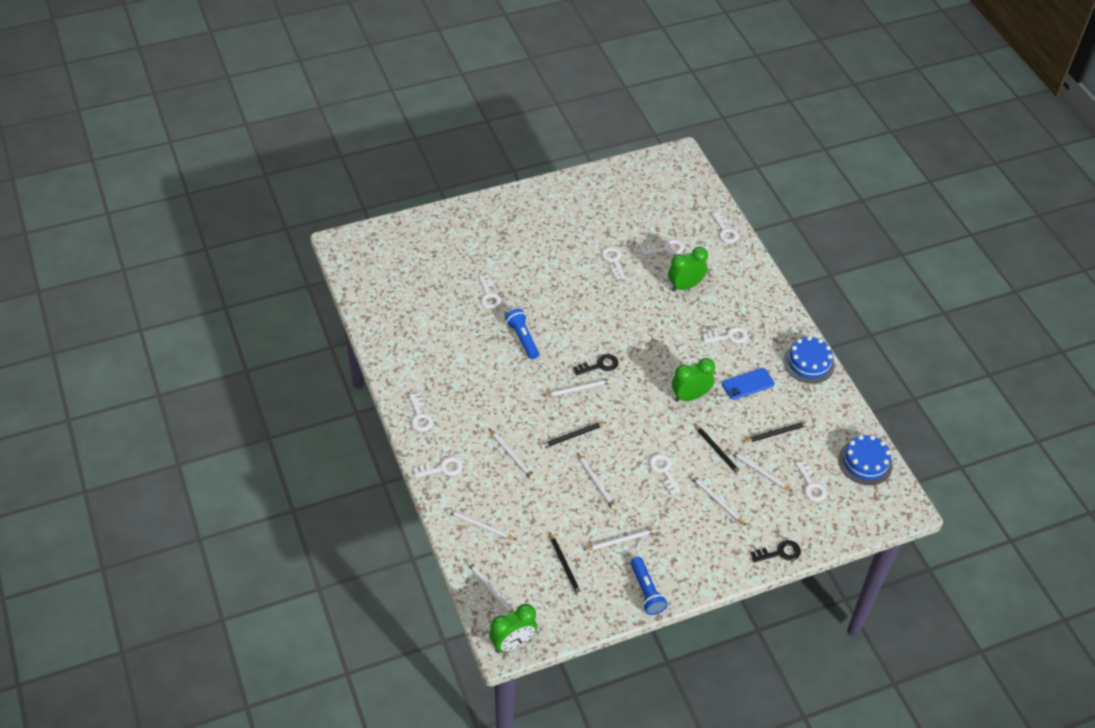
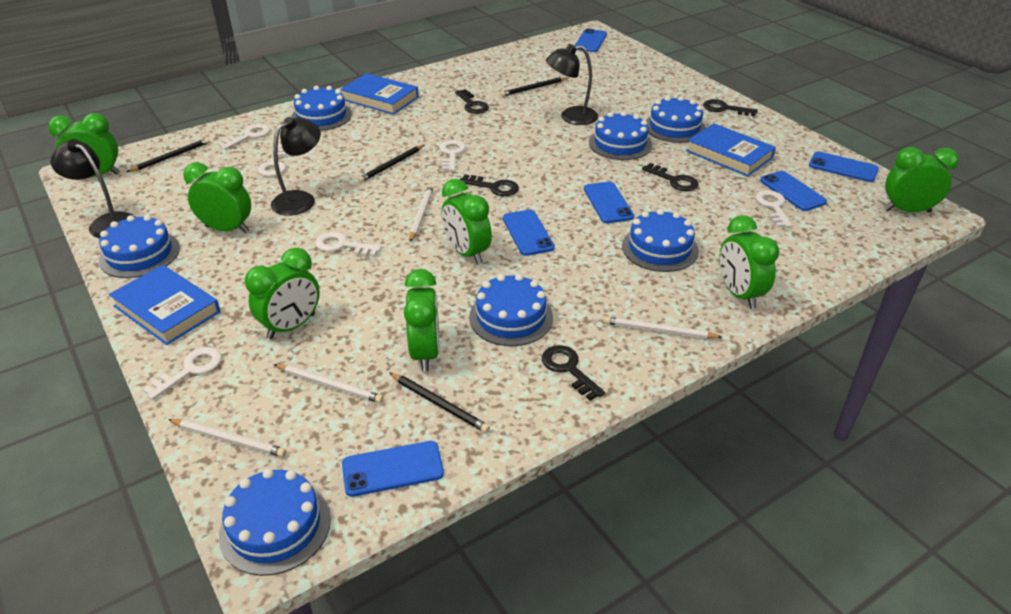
black key: 2 -> 5
black lamp: 0 -> 3
blue book: 0 -> 3
blue cake: 2 -> 7
blue flashlight: 2 -> 0
blue phone: 1 -> 6
green clock: 3 -> 7
white key: 9 -> 6
white pencil: 8 -> 4

